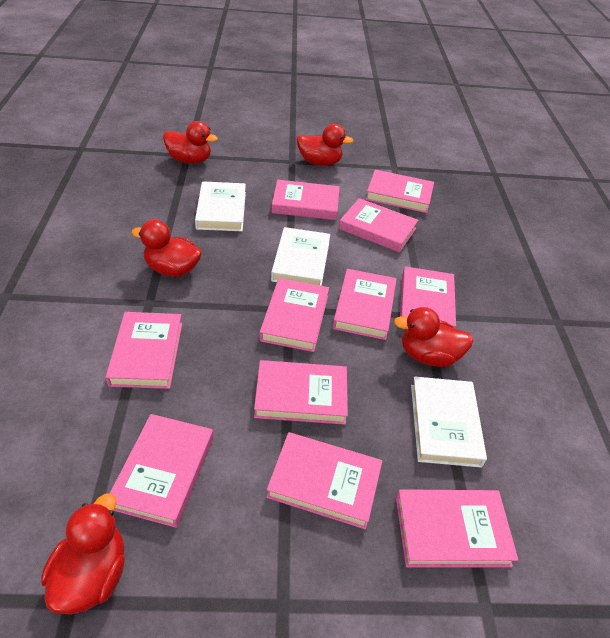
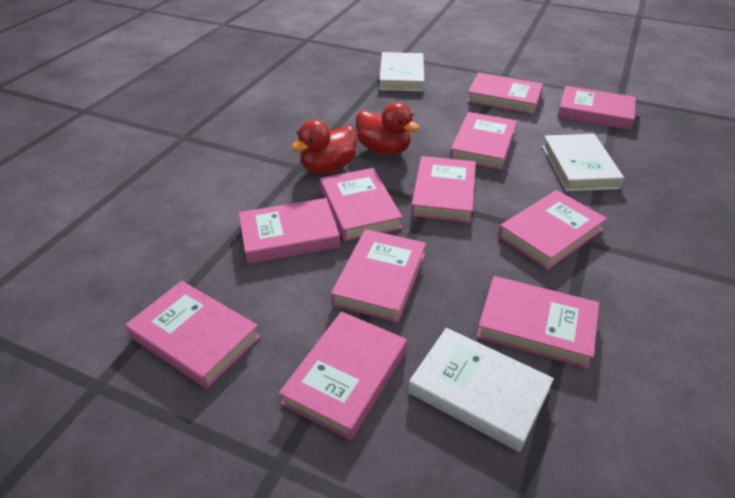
red duck: 5 -> 2

